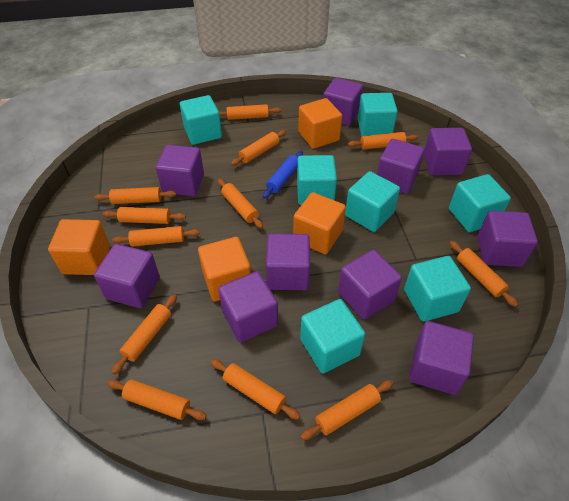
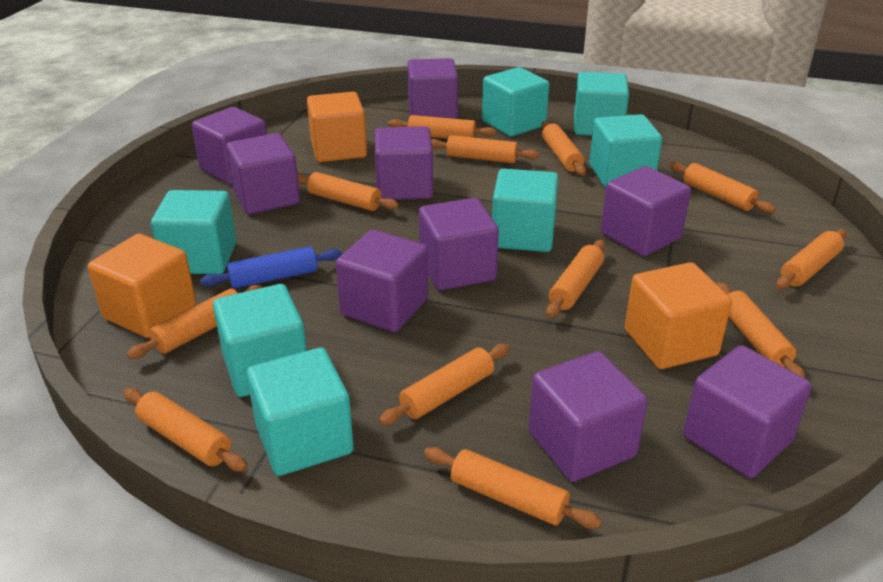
orange cube: 4 -> 3
purple cube: 10 -> 9

